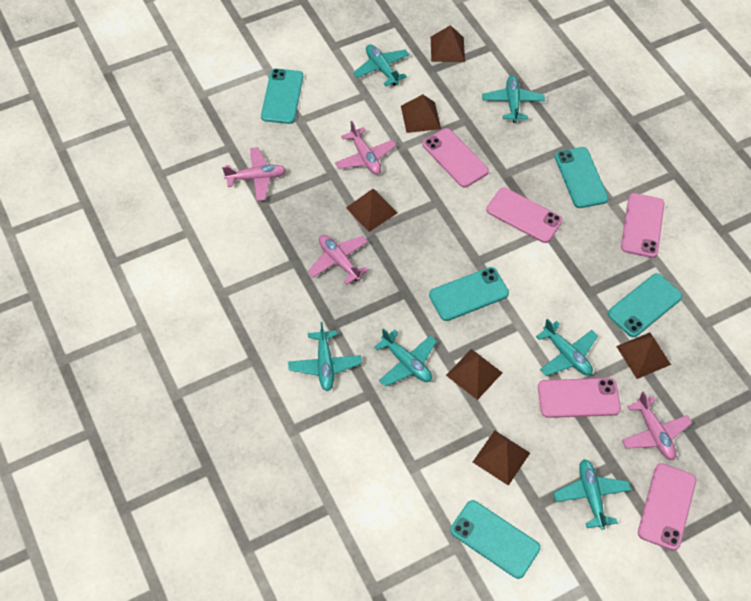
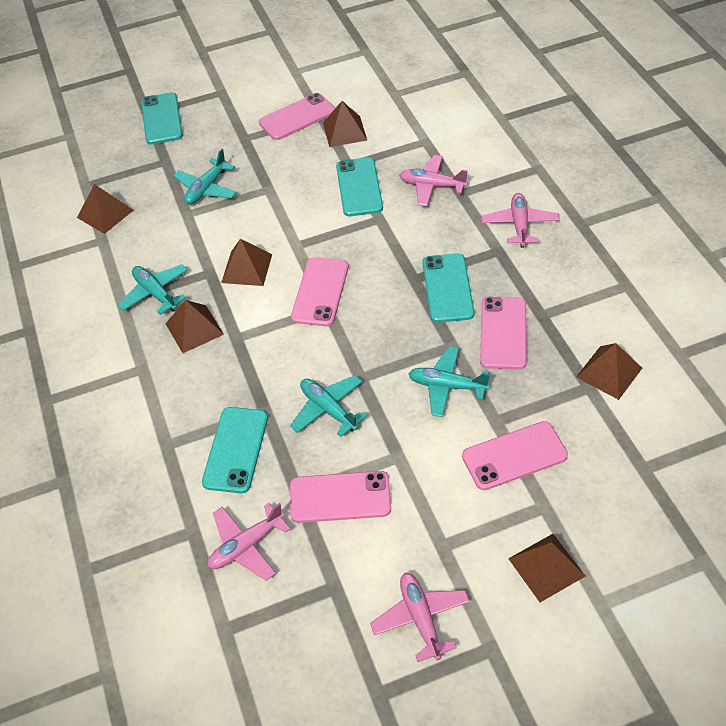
turquoise phone: 5 -> 4
turquoise plane: 6 -> 4

